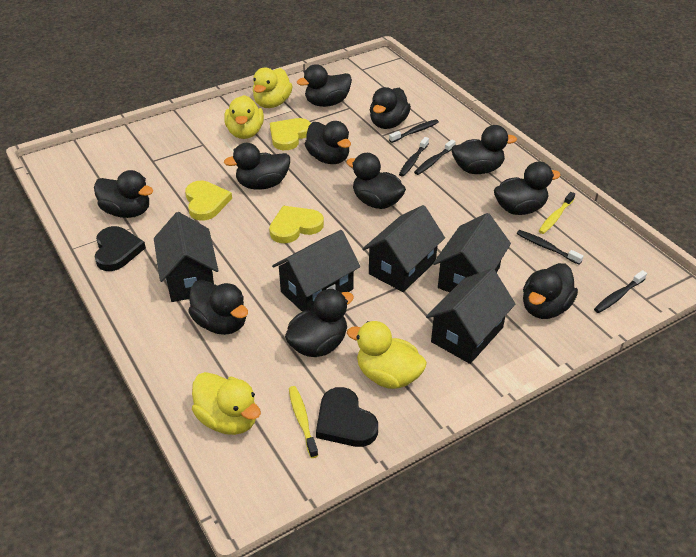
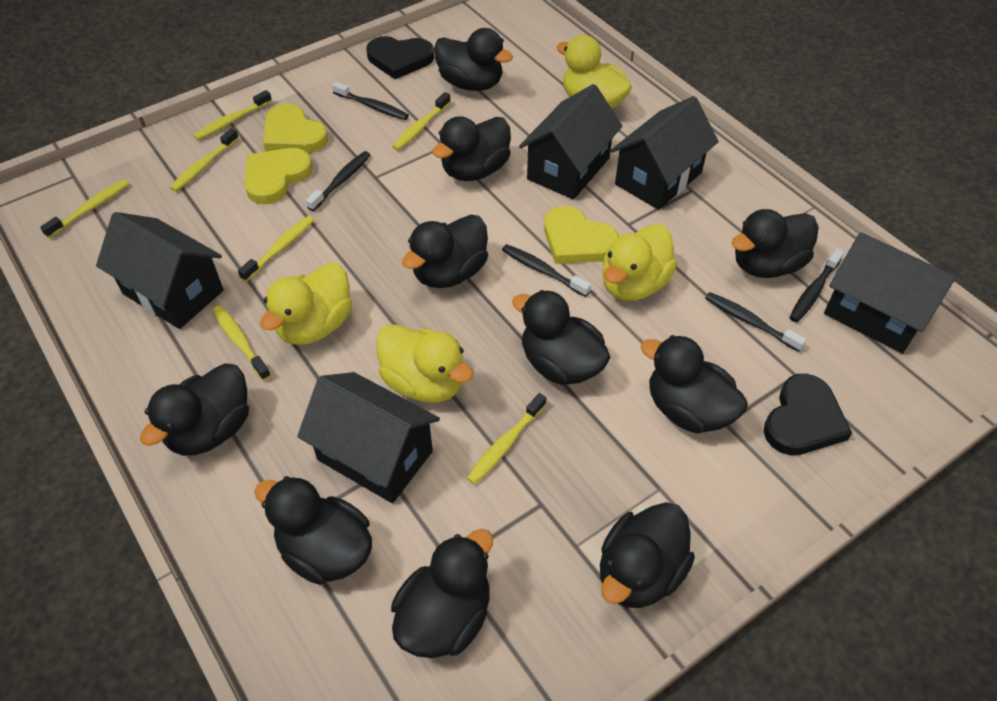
black duck: 11 -> 10
yellow toothbrush: 2 -> 7

